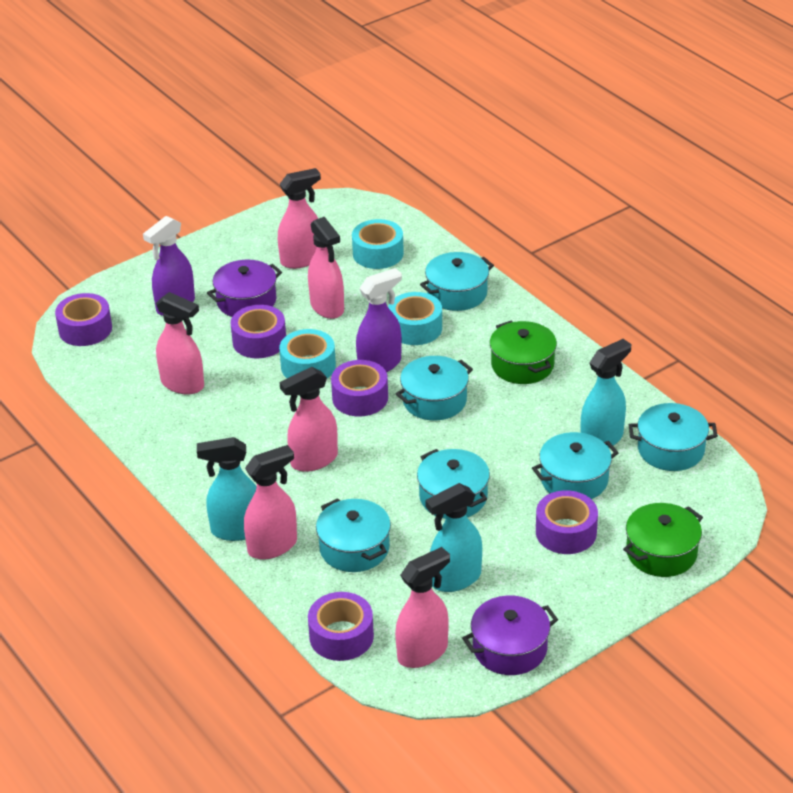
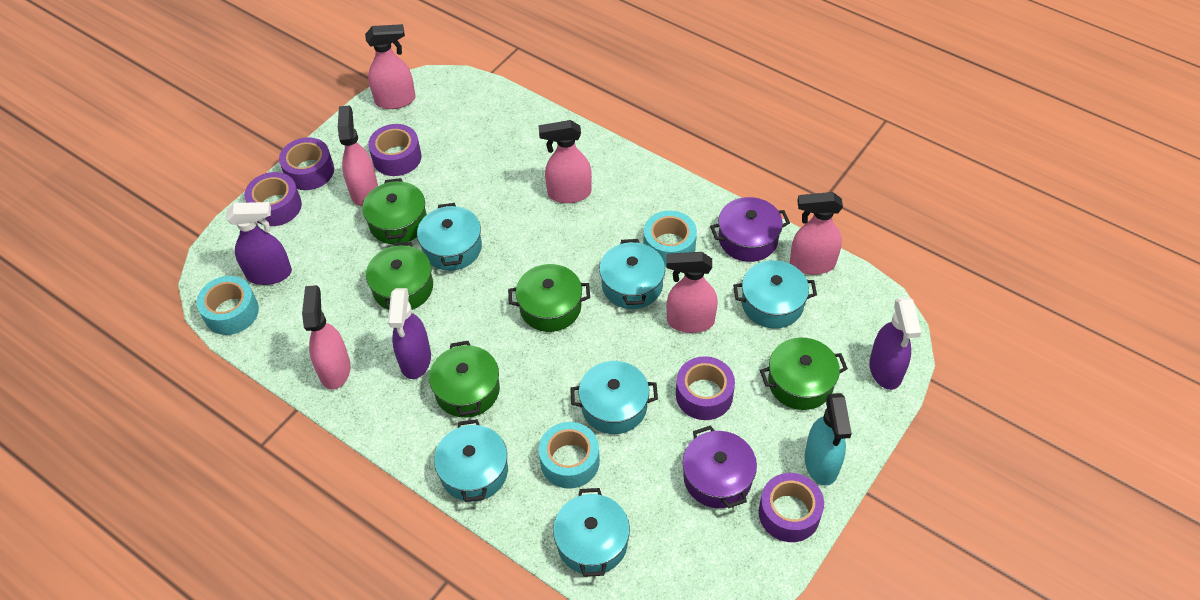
green pot: 2 -> 5
purple spray bottle: 2 -> 3
turquoise spray bottle: 3 -> 1

